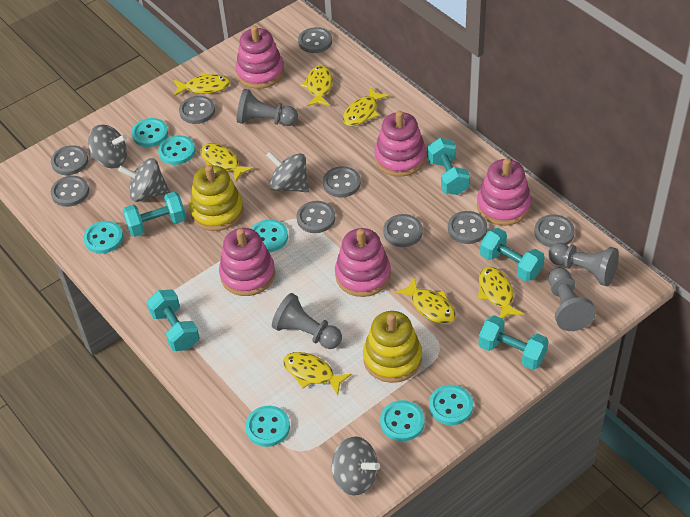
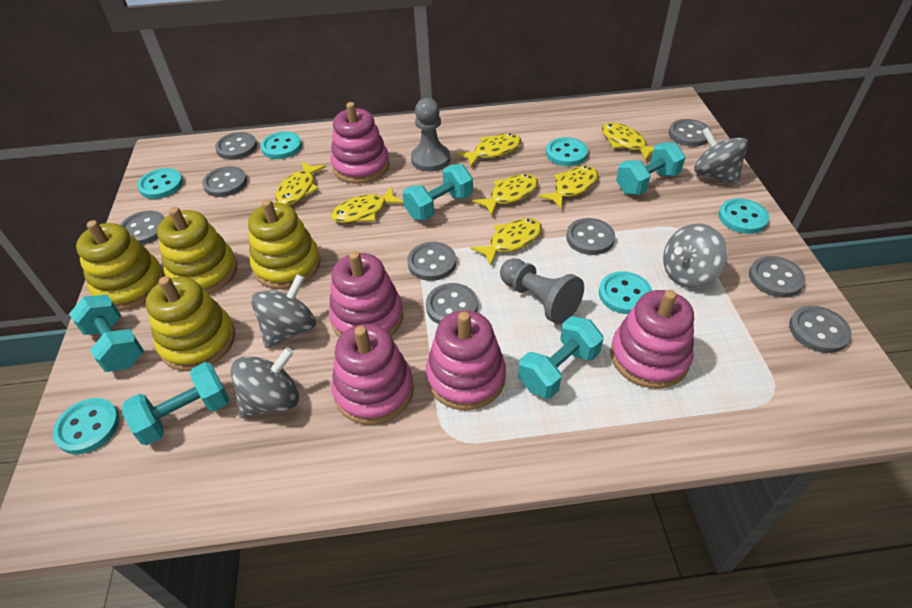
grey pawn: 4 -> 2
turquoise button: 7 -> 6
yellow stacking toy: 2 -> 4

